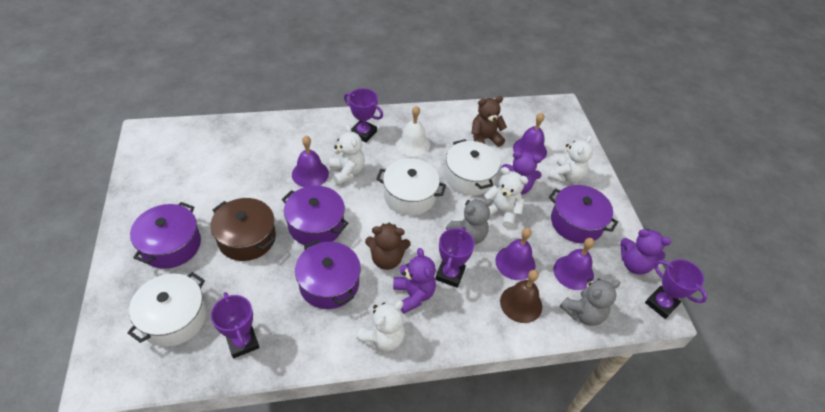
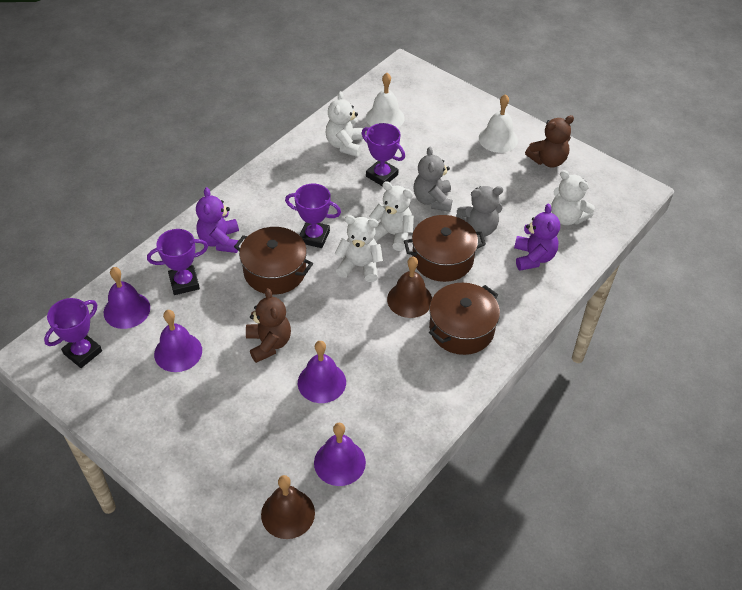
brown bell: 1 -> 2
brown pot: 1 -> 3
purple pot: 4 -> 0
purple teddy bear: 3 -> 2
white bell: 1 -> 2
white pot: 3 -> 0

